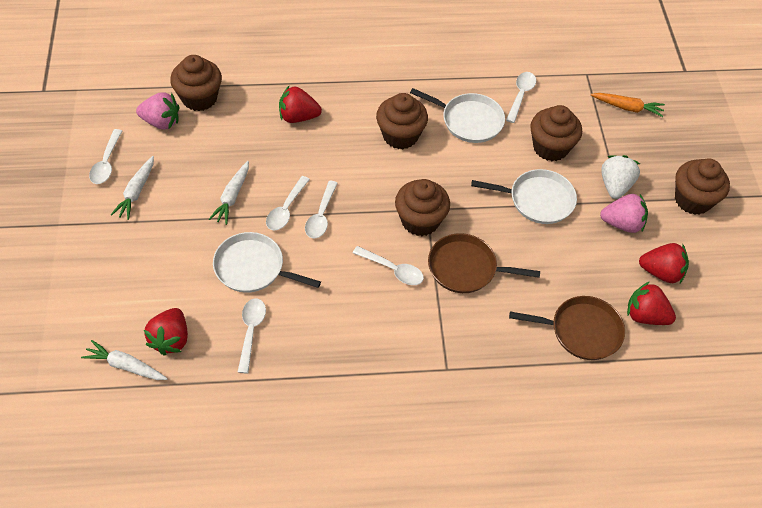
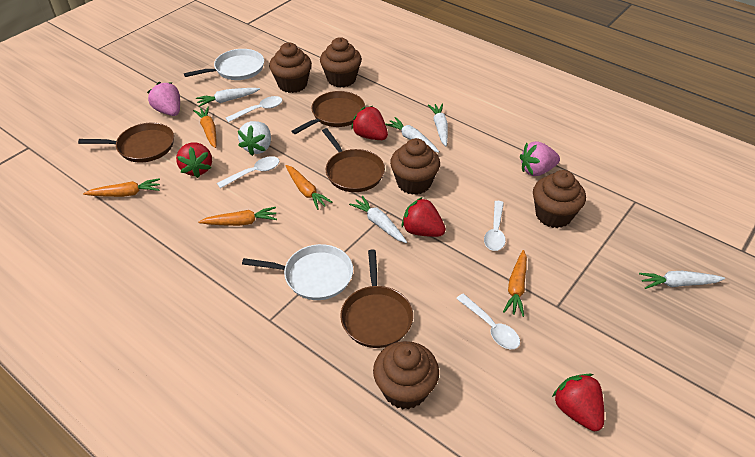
brown pan: 2 -> 4
orange carrot: 1 -> 5
white carrot: 3 -> 5
white pan: 3 -> 2
white spoon: 6 -> 4

